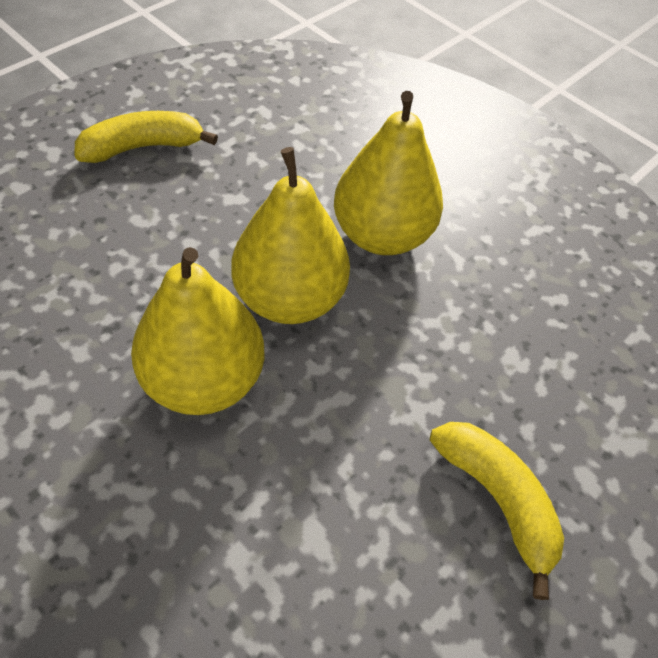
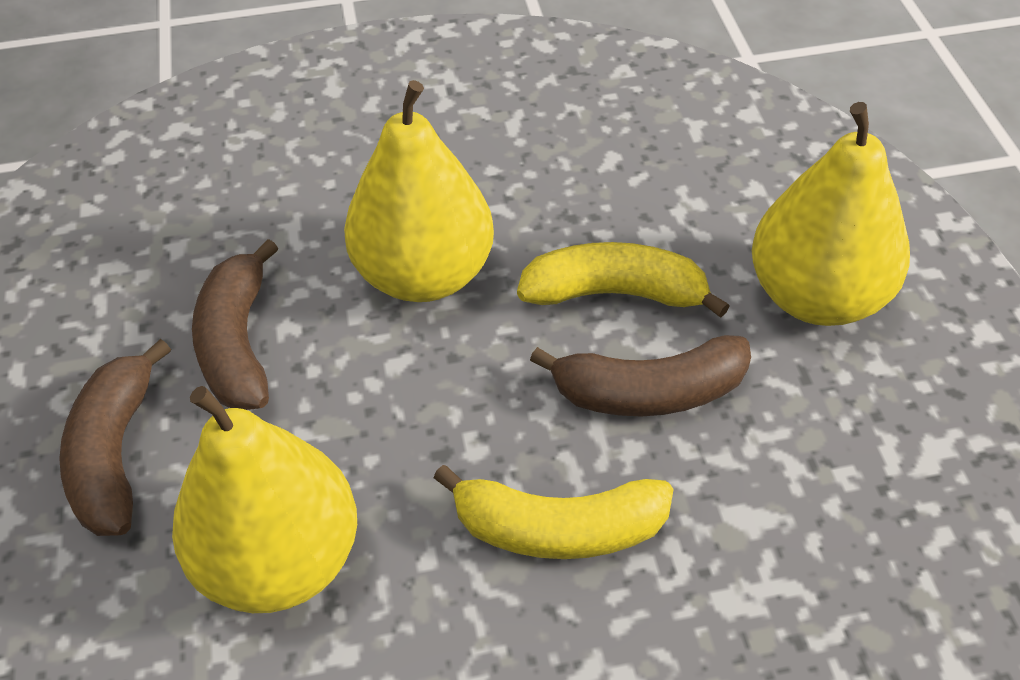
brown banana: 0 -> 3

